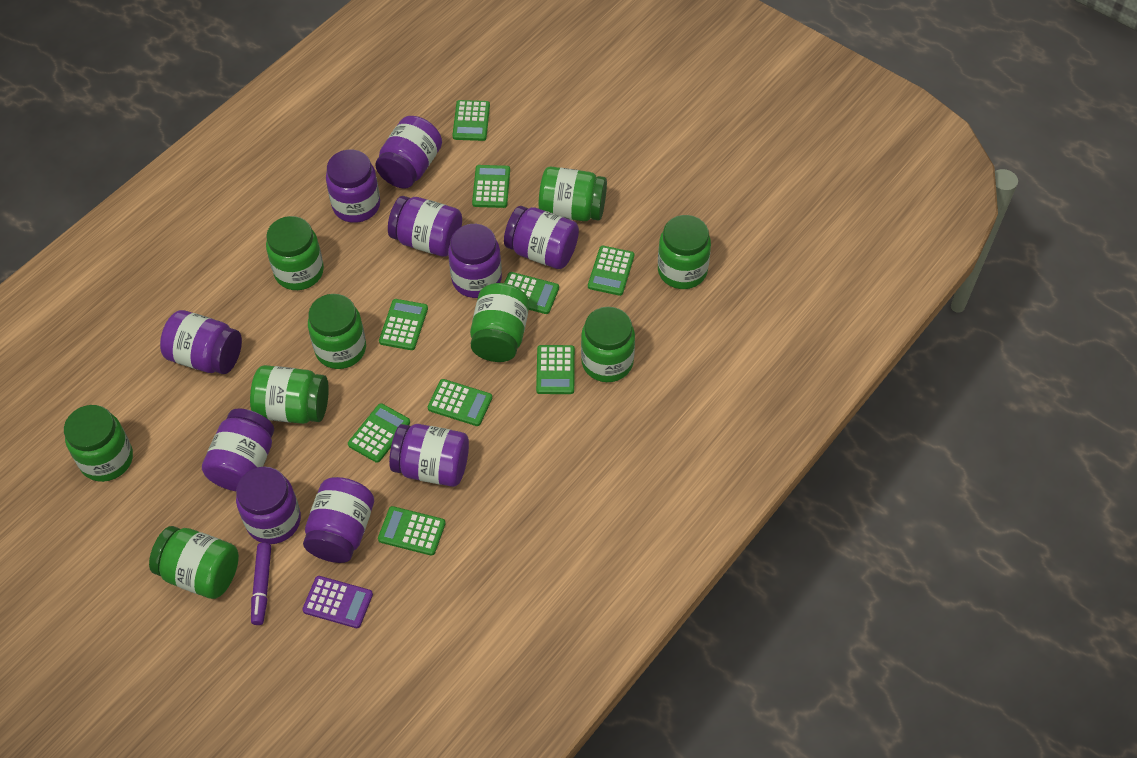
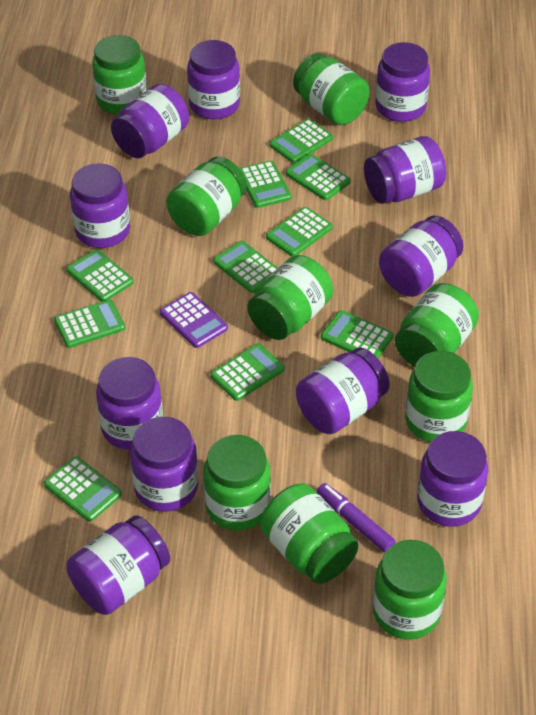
green calculator: 9 -> 10
purple jar: 10 -> 11

